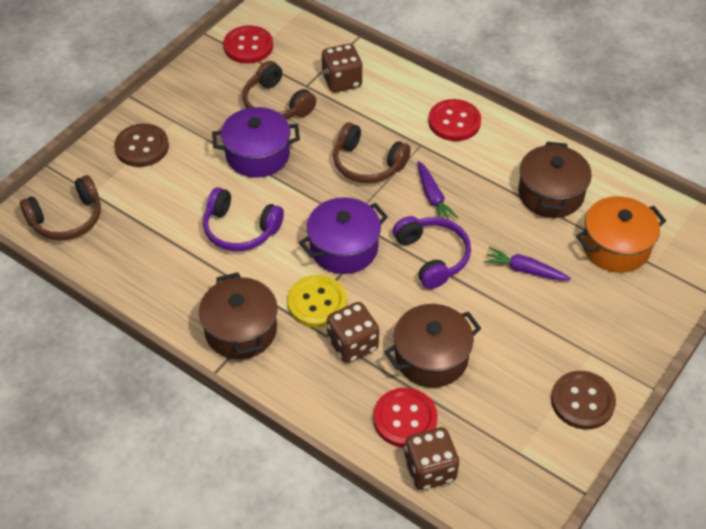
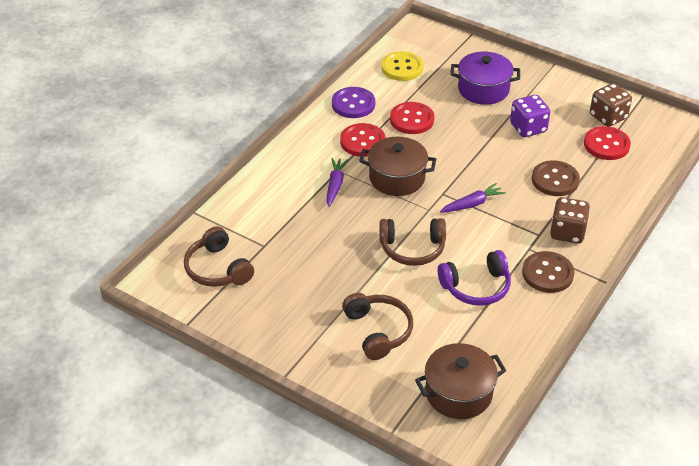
brown dice: 3 -> 2
brown pot: 3 -> 2
orange pot: 1 -> 0
purple button: 0 -> 1
purple dice: 0 -> 1
purple headphones: 2 -> 1
purple pot: 2 -> 1

